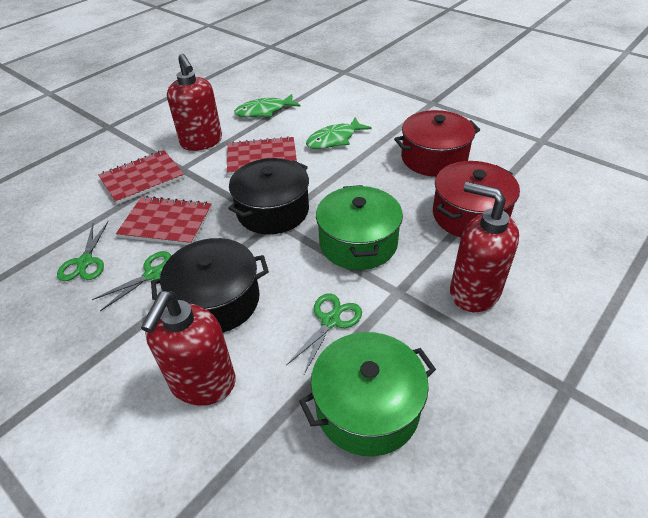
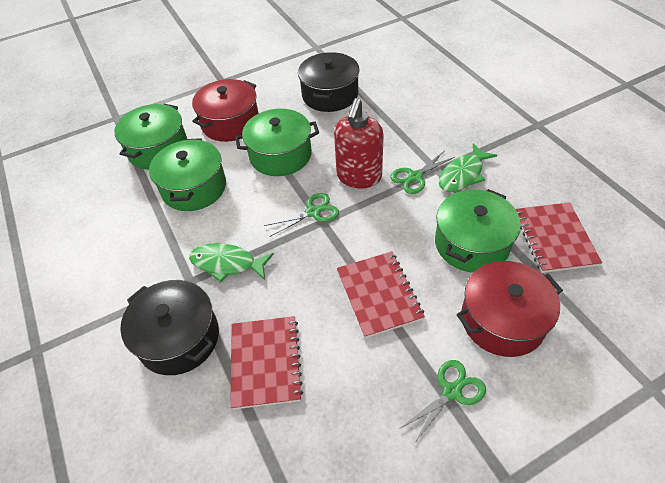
green pot: 2 -> 4
red soap dispenser: 3 -> 1

